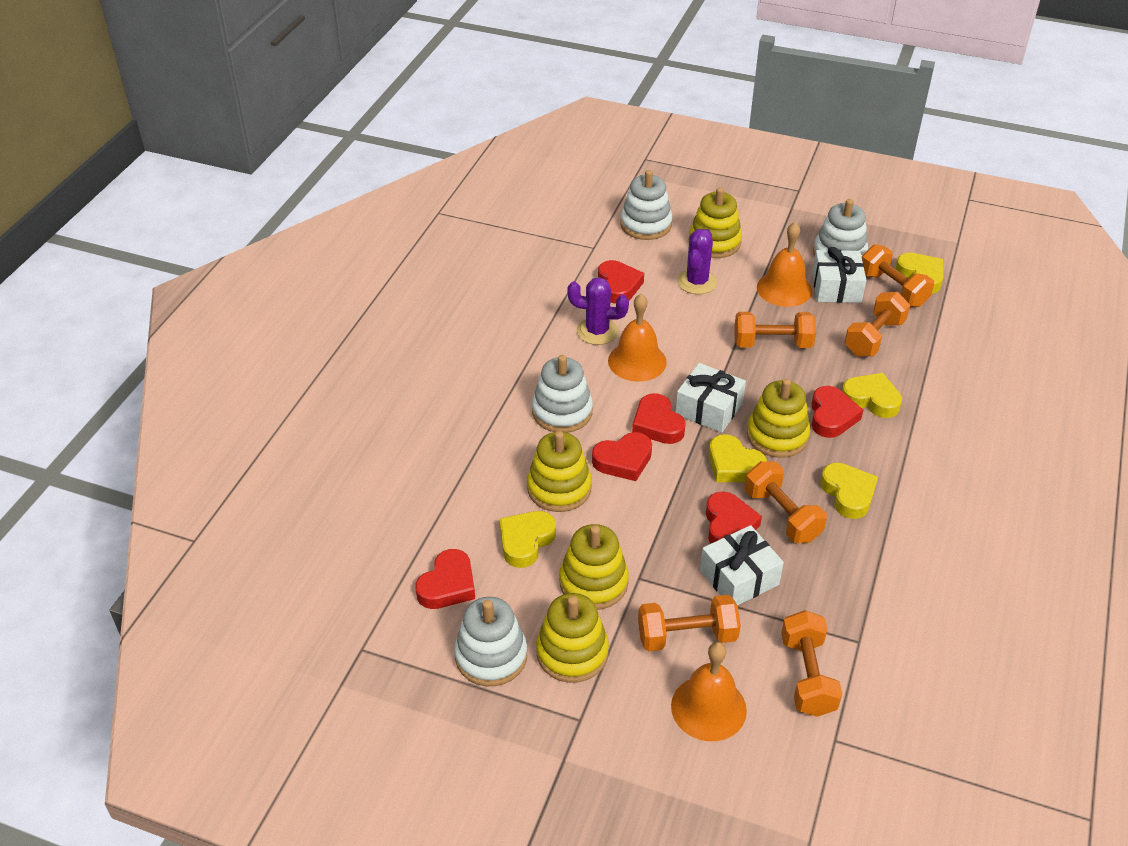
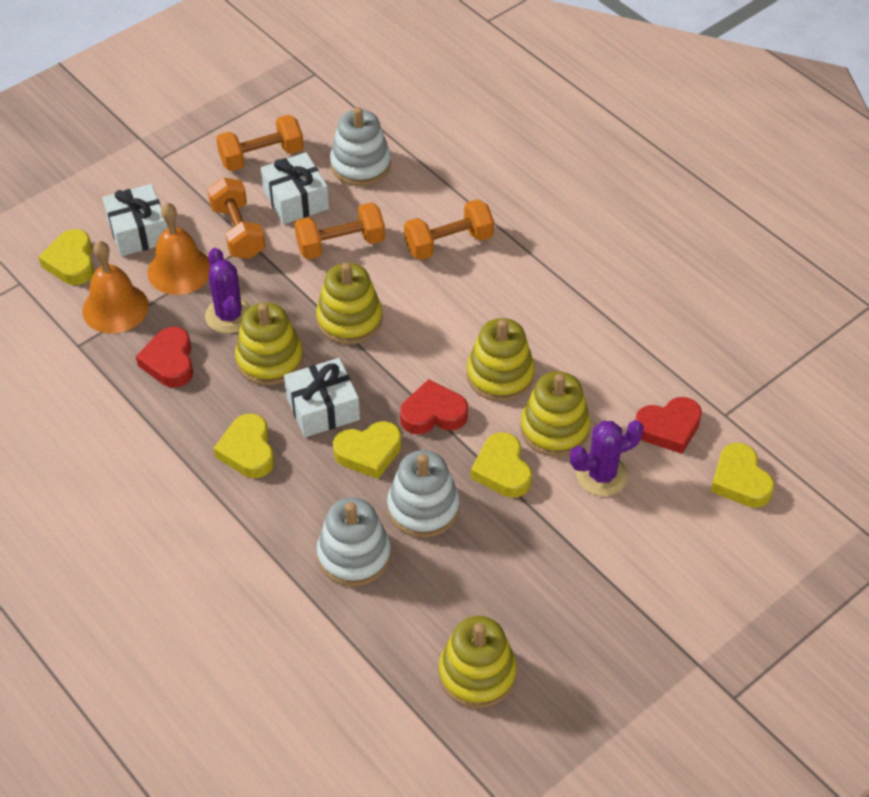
orange bell: 3 -> 2
orange dumbbell: 6 -> 4
red heart: 6 -> 3
white stacking toy: 4 -> 3

